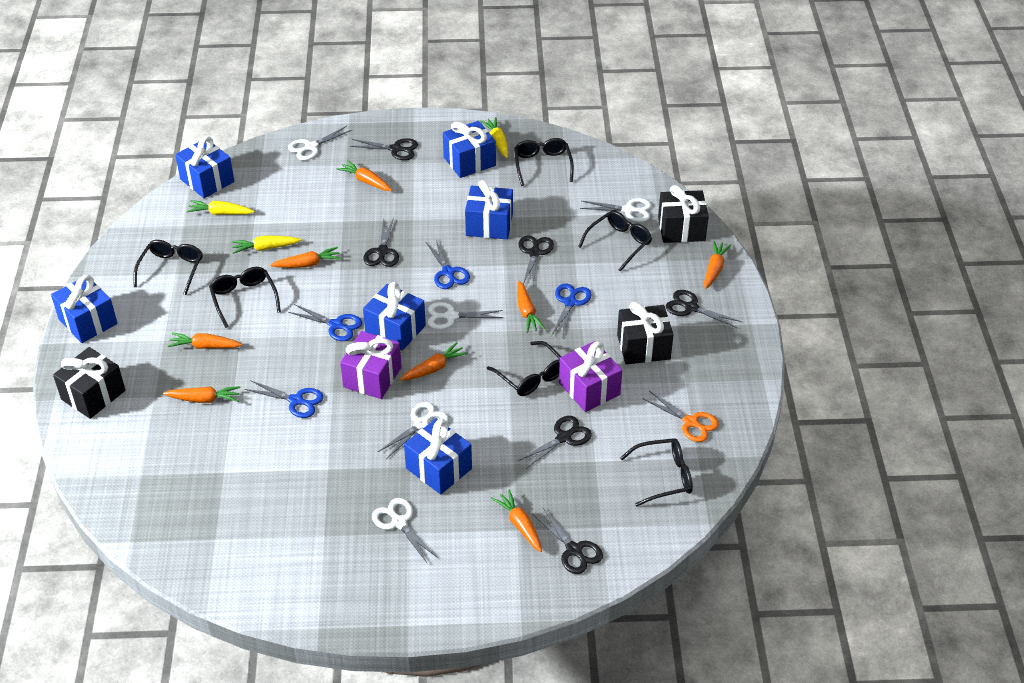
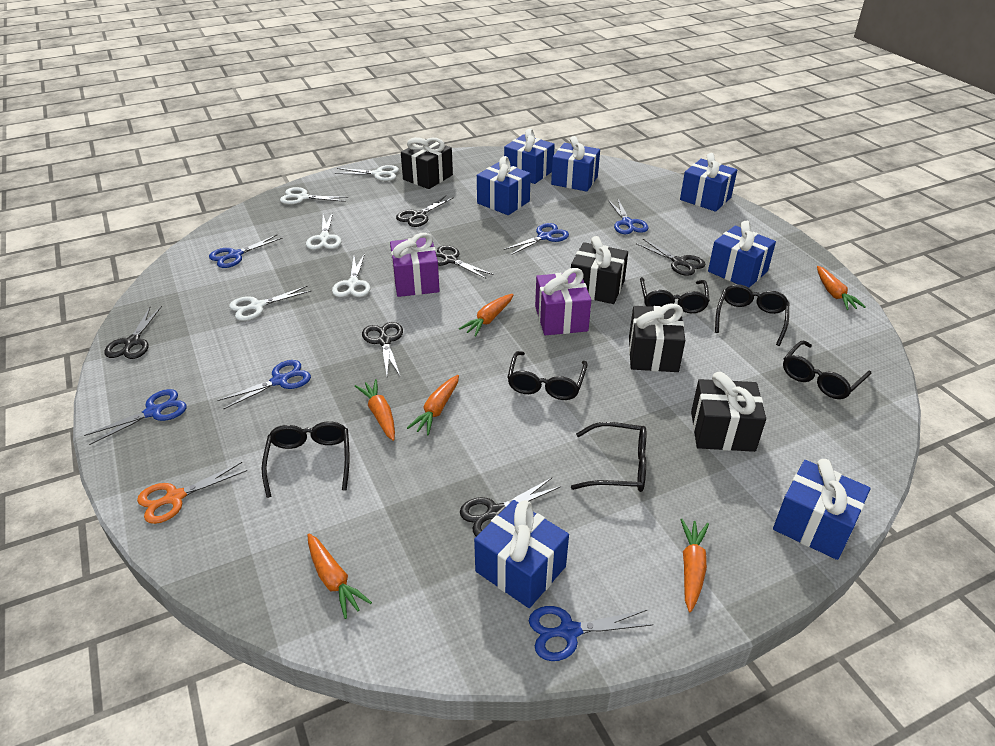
black gift: 3 -> 4
blue gift: 6 -> 7
blue scissors: 4 -> 6
orange carrot: 8 -> 6
yellow carrot: 3 -> 0

